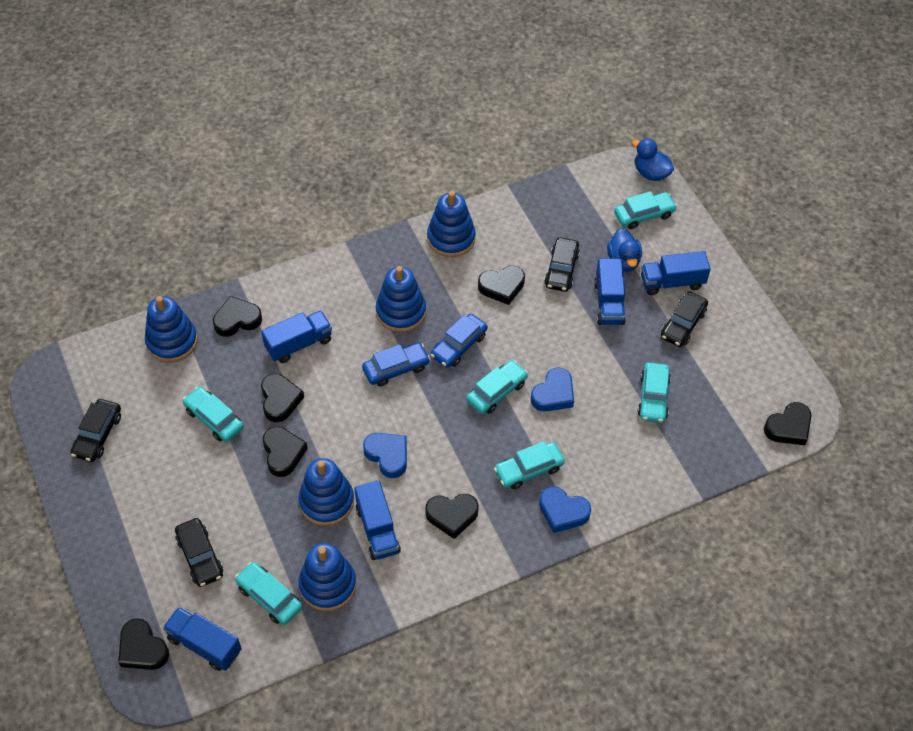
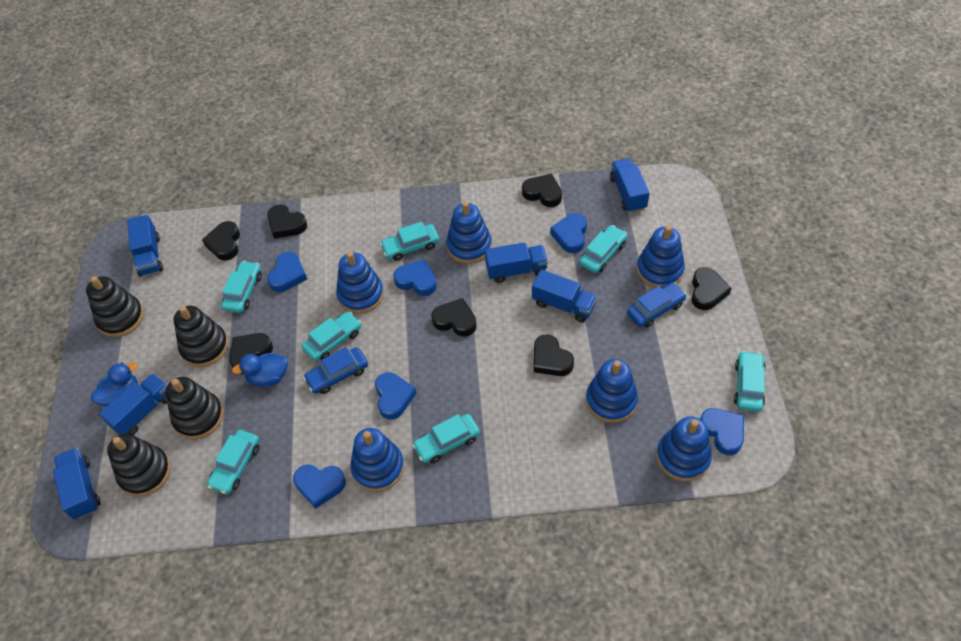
black car: 4 -> 0
black stacking toy: 0 -> 4
blue heart: 3 -> 6
blue stacking toy: 5 -> 6
blue truck: 5 -> 6
turquoise car: 6 -> 7

